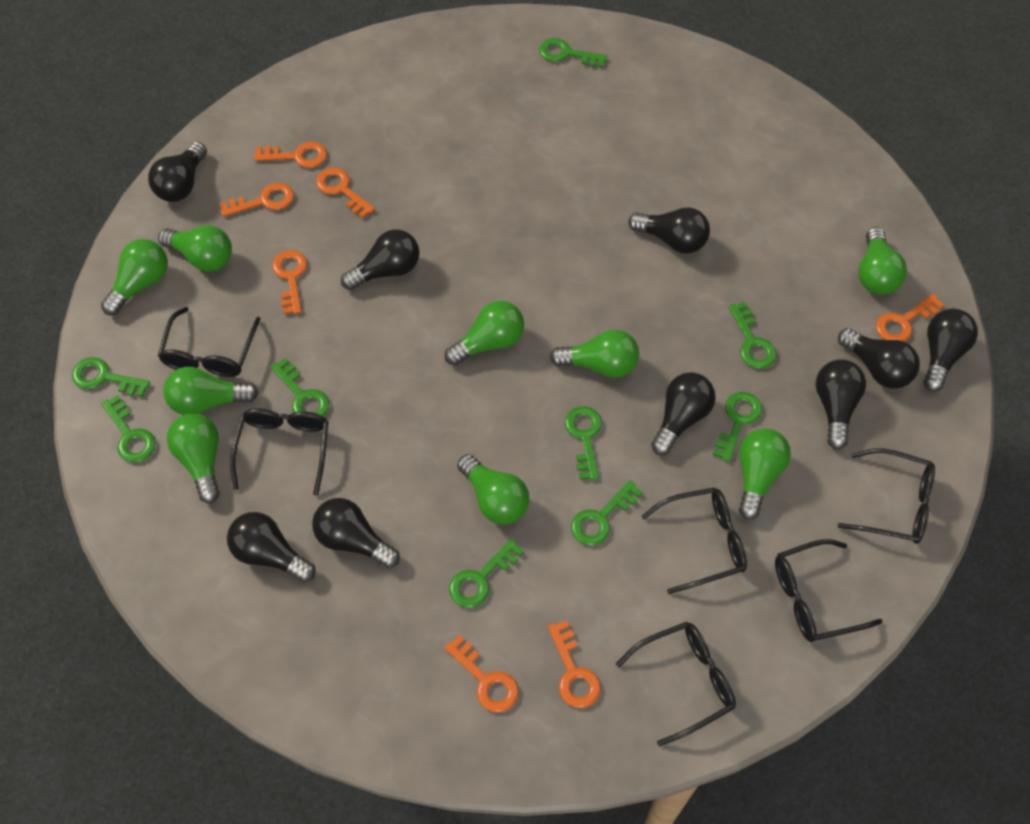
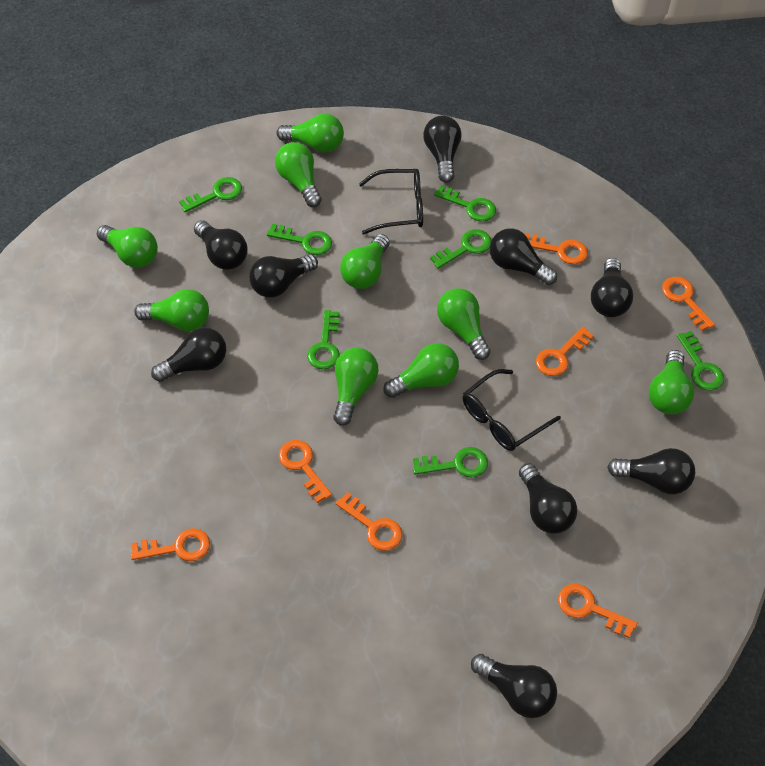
black glasses: 6 -> 2
green key: 9 -> 7

